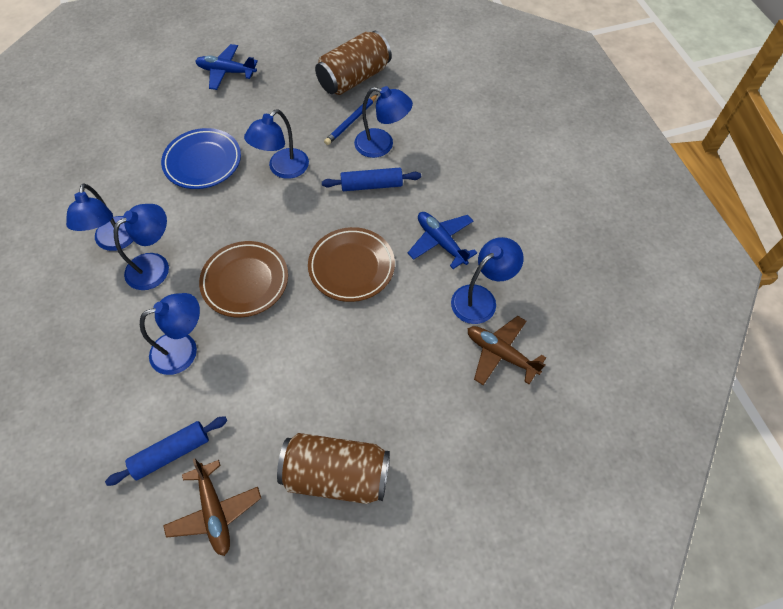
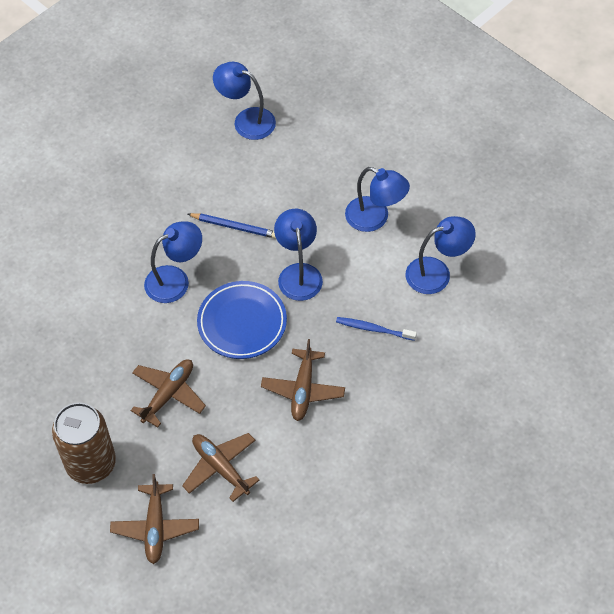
blue lamp: 6 -> 5
blue plane: 2 -> 0
blue rolling pin: 2 -> 0
blue toothbrush: 0 -> 1
brown can: 2 -> 1
brown plane: 2 -> 4
brown plate: 2 -> 0

